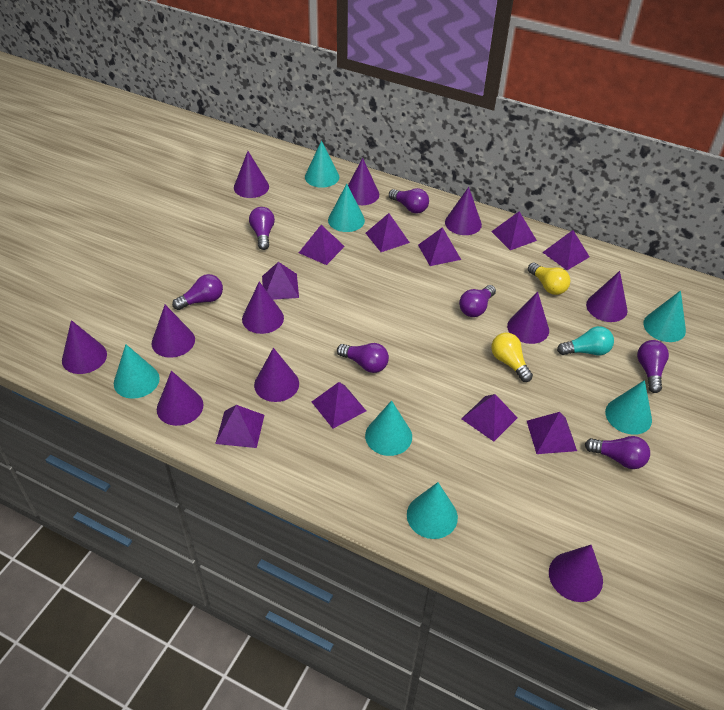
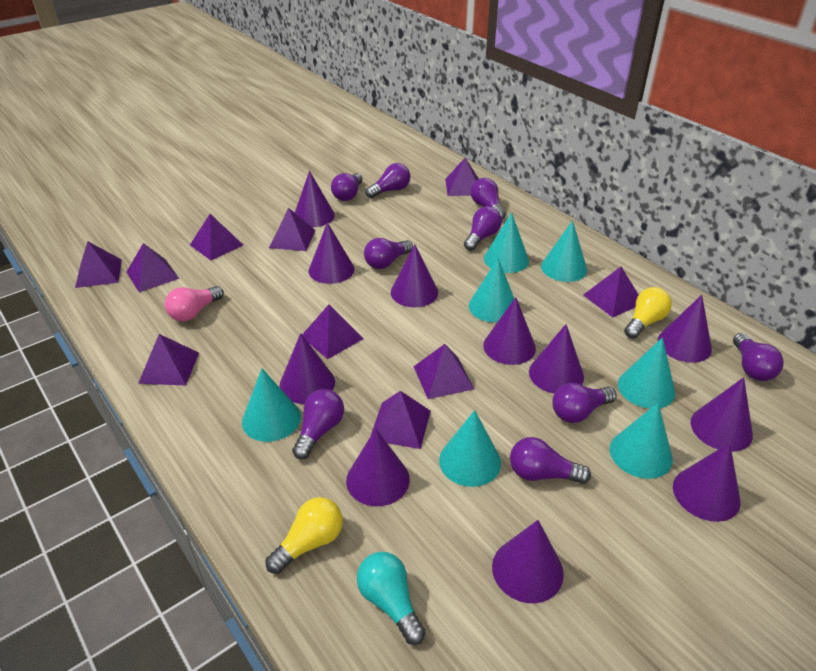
pink light bulb: 0 -> 1
purple light bulb: 7 -> 9

